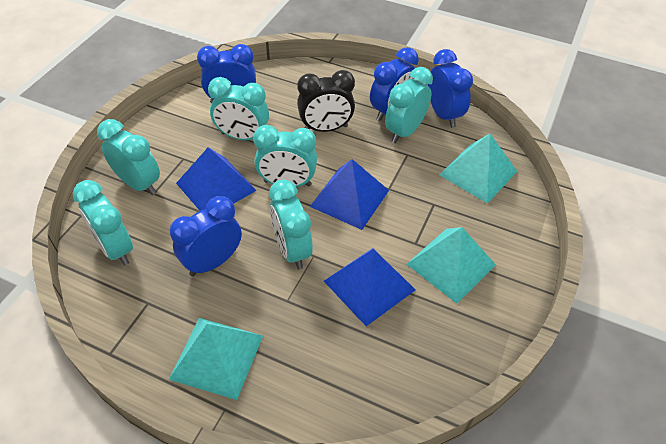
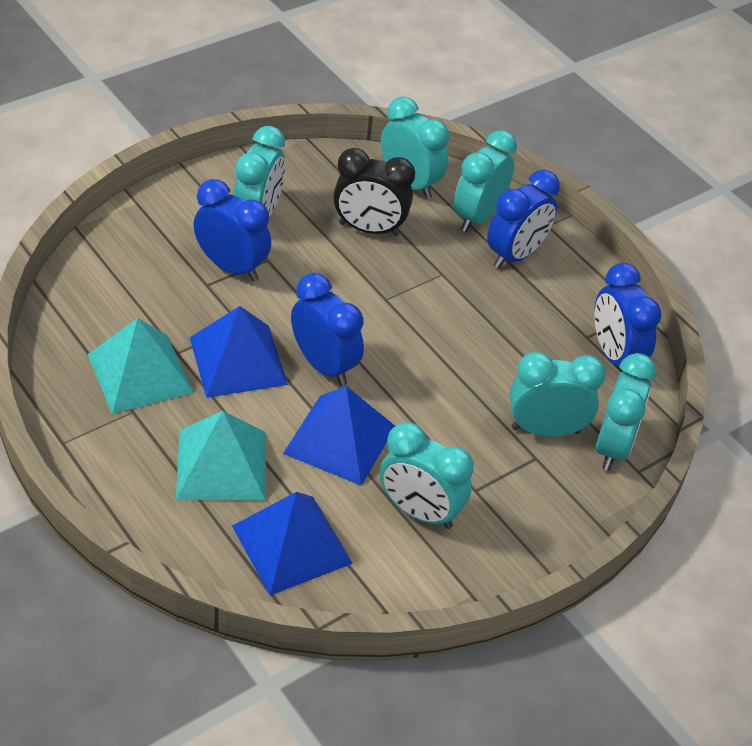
turquoise pyramid: 3 -> 2

